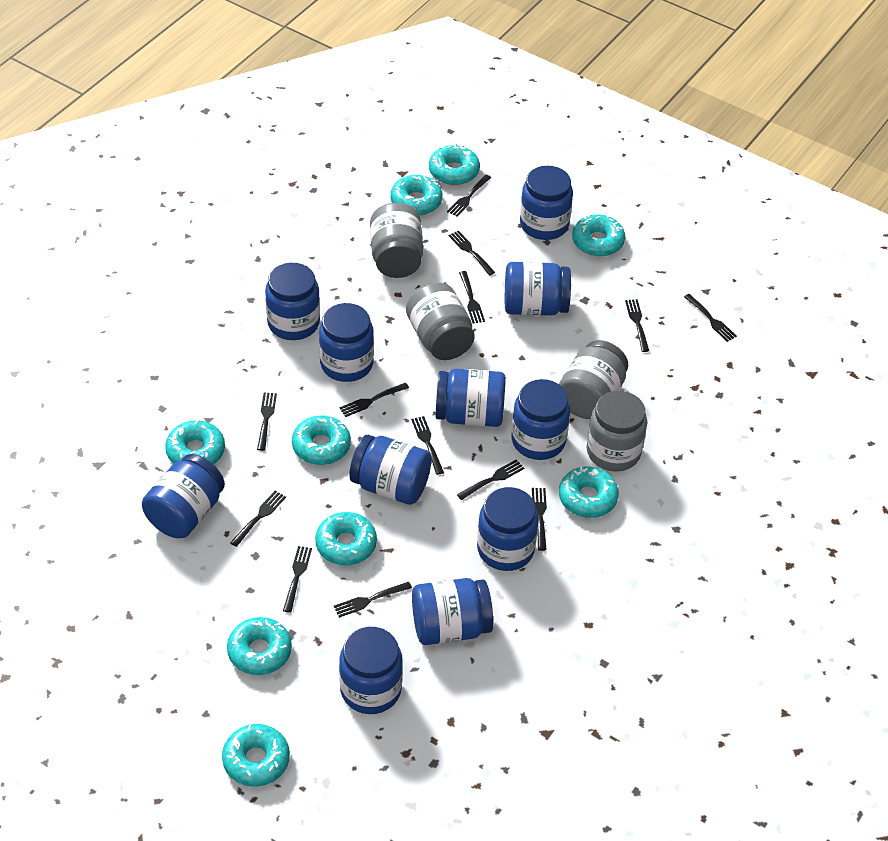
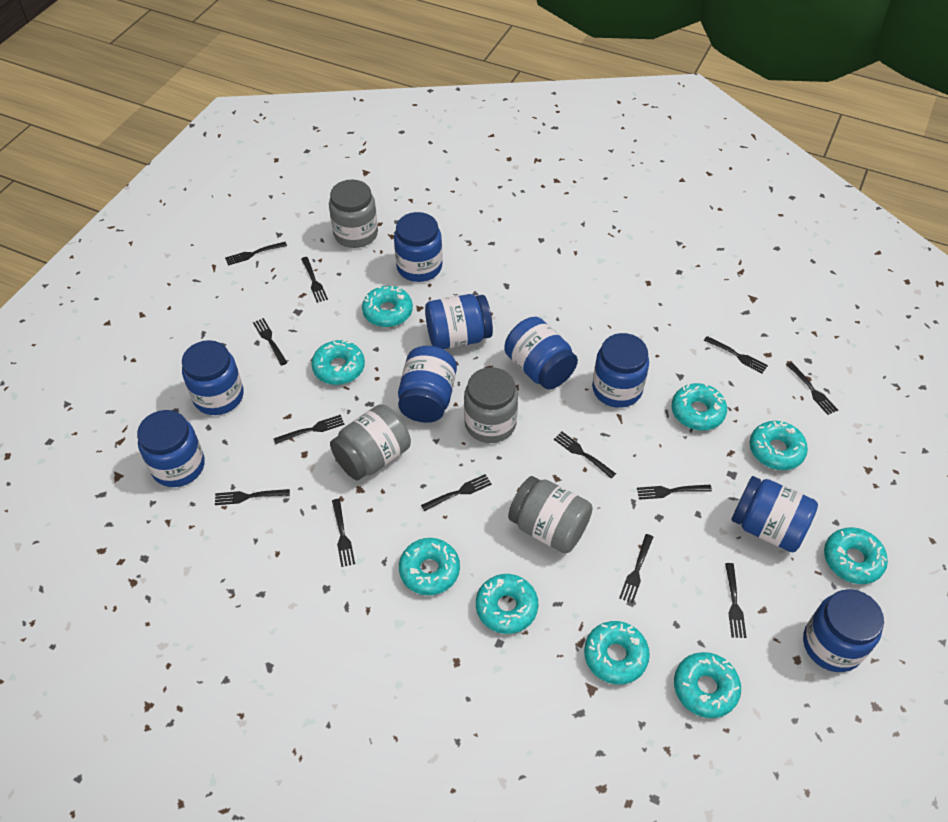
blue jar: 11 -> 9

